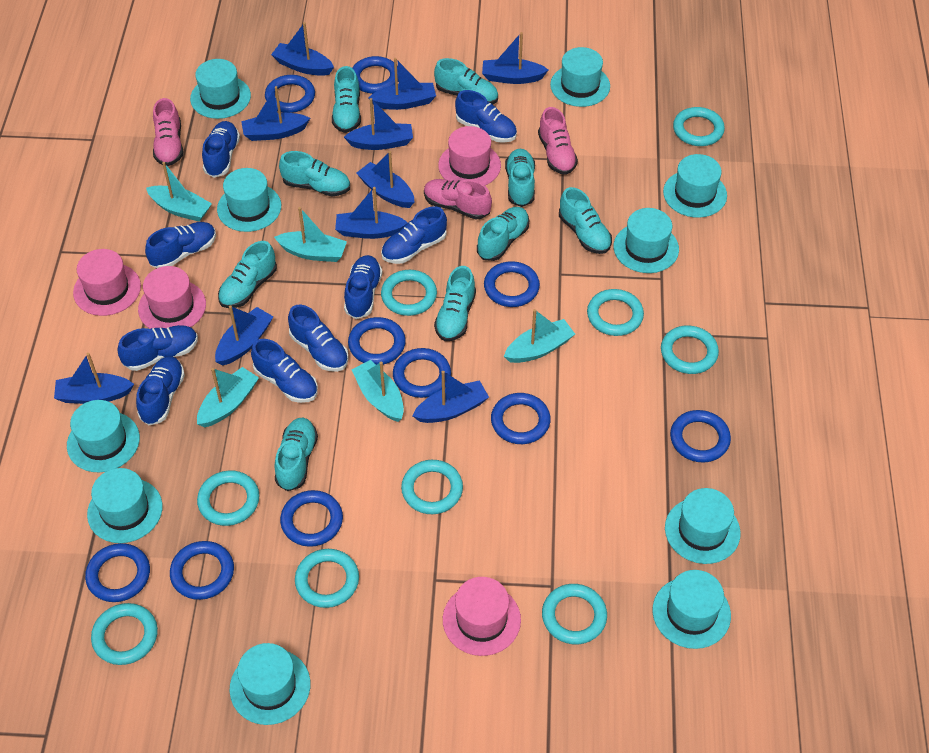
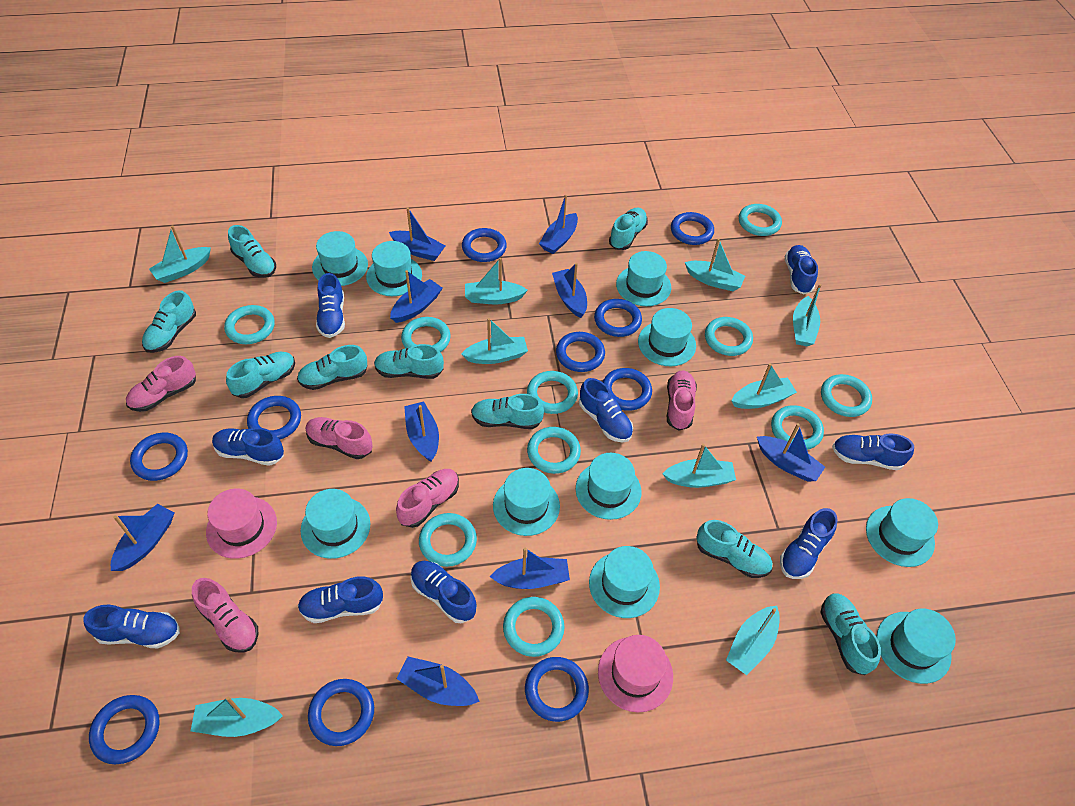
blue boat: 10 -> 9
pink hat: 4 -> 2
pink shoe: 3 -> 5
turquoise boat: 5 -> 9
turquoise ring: 9 -> 10

